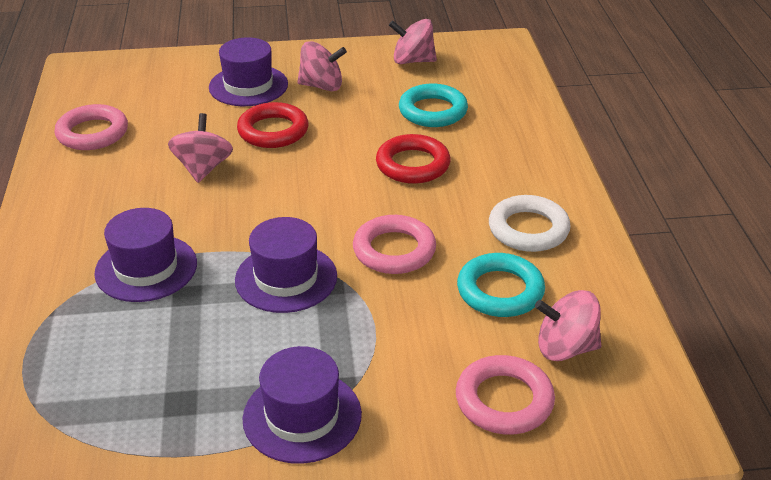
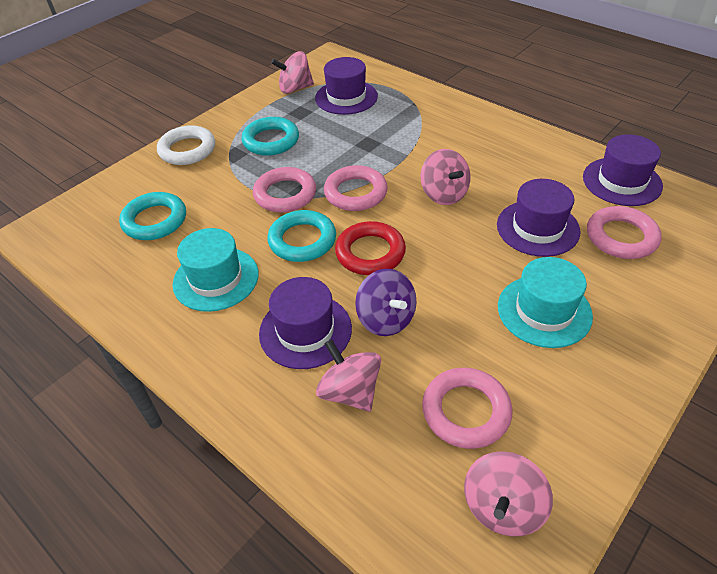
pink ring: 3 -> 4
purple spinning top: 0 -> 1
red ring: 2 -> 1
turquoise hat: 0 -> 2
turquoise ring: 2 -> 3

